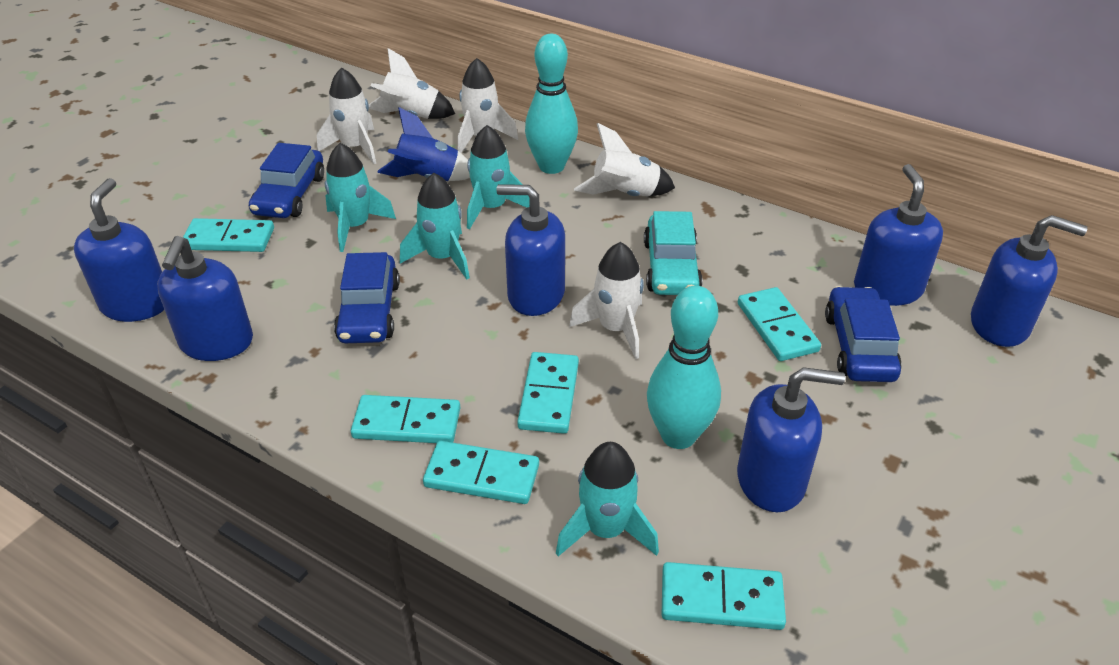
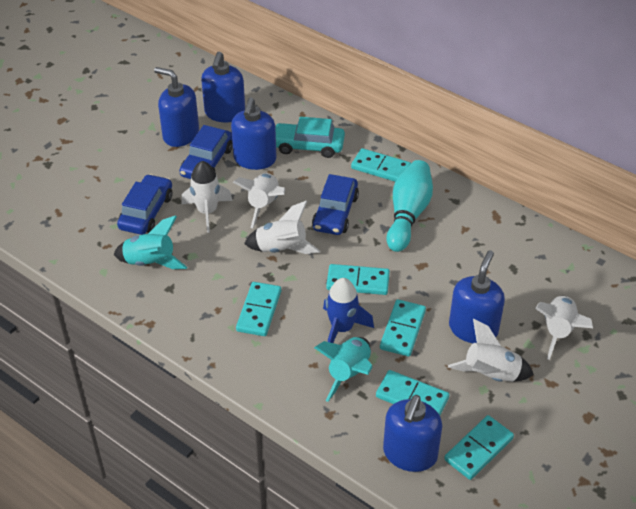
blue soap dispenser: 6 -> 5
turquoise bowling pin: 2 -> 1
turquoise rocket: 4 -> 2

